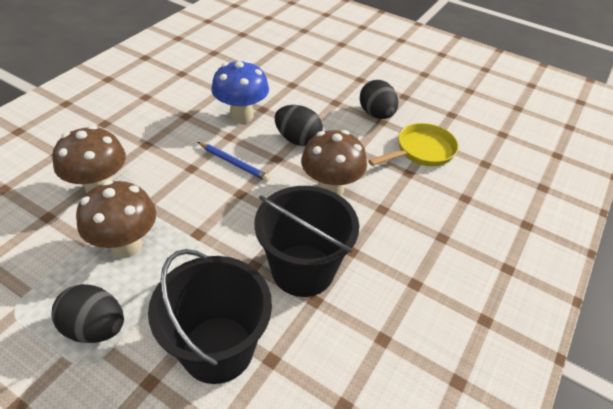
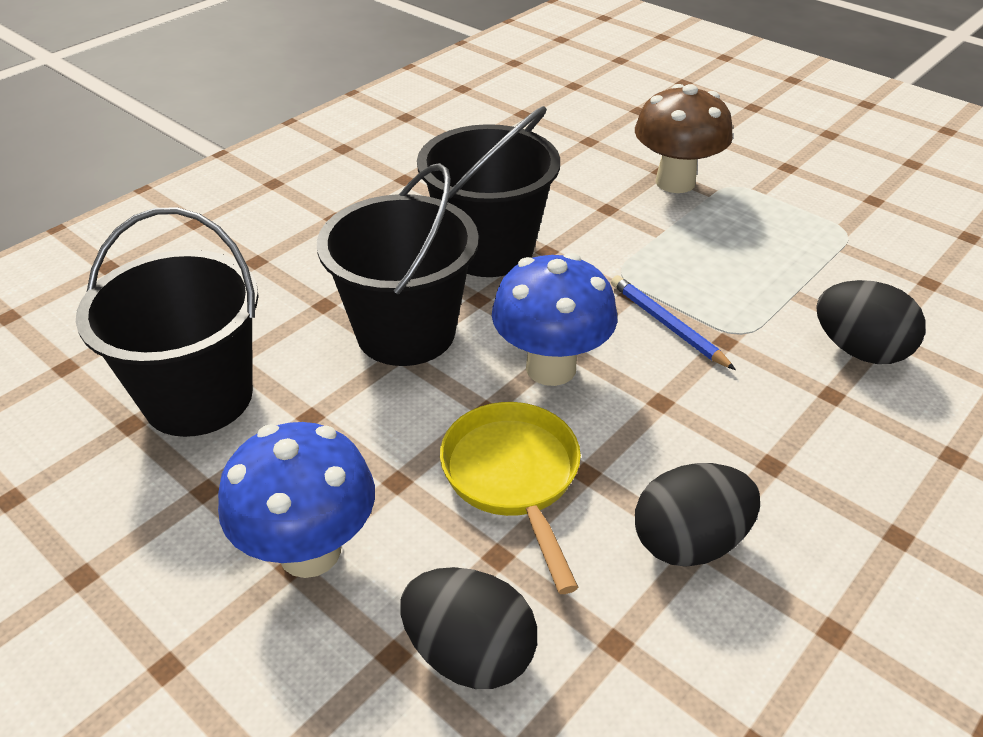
black bucket: 2 -> 3
blue mushroom: 1 -> 2
brown mushroom: 3 -> 1

